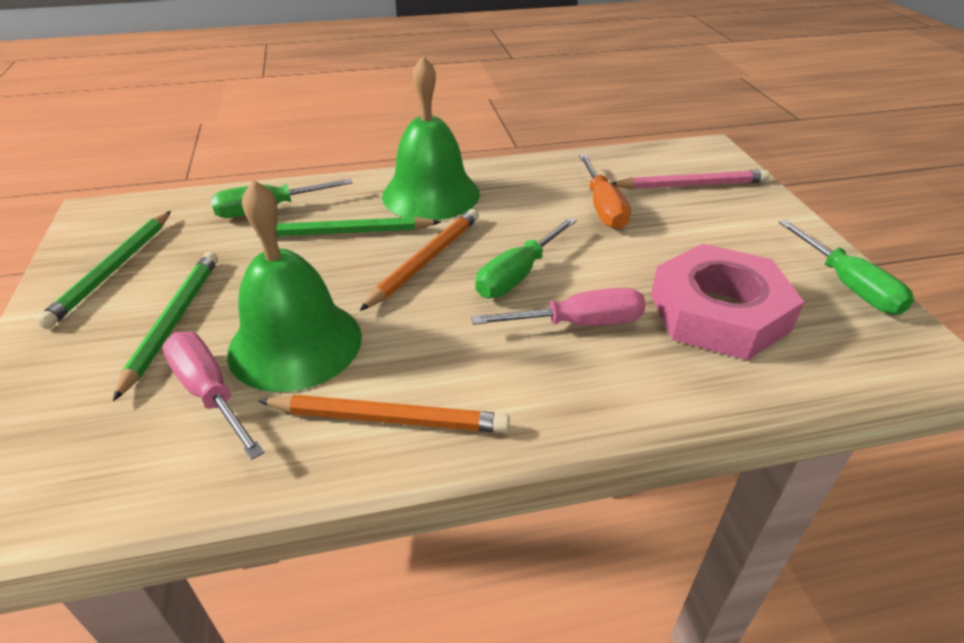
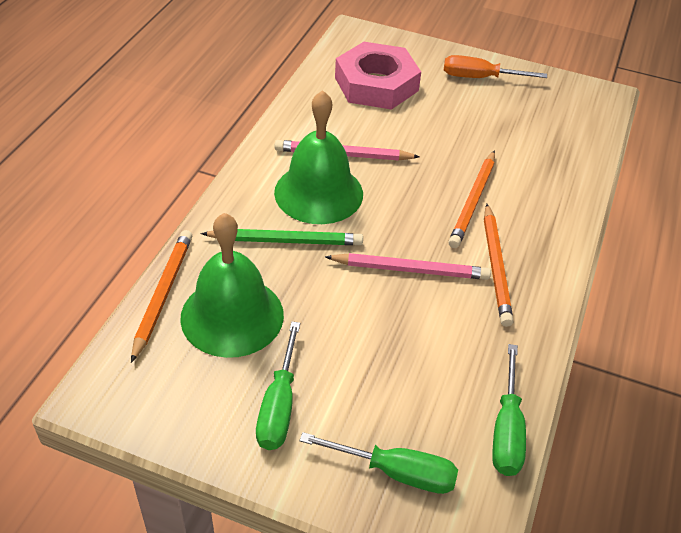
green pencil: 3 -> 1
orange pencil: 2 -> 3
pink pencil: 1 -> 2
pink screwdriver: 2 -> 0

